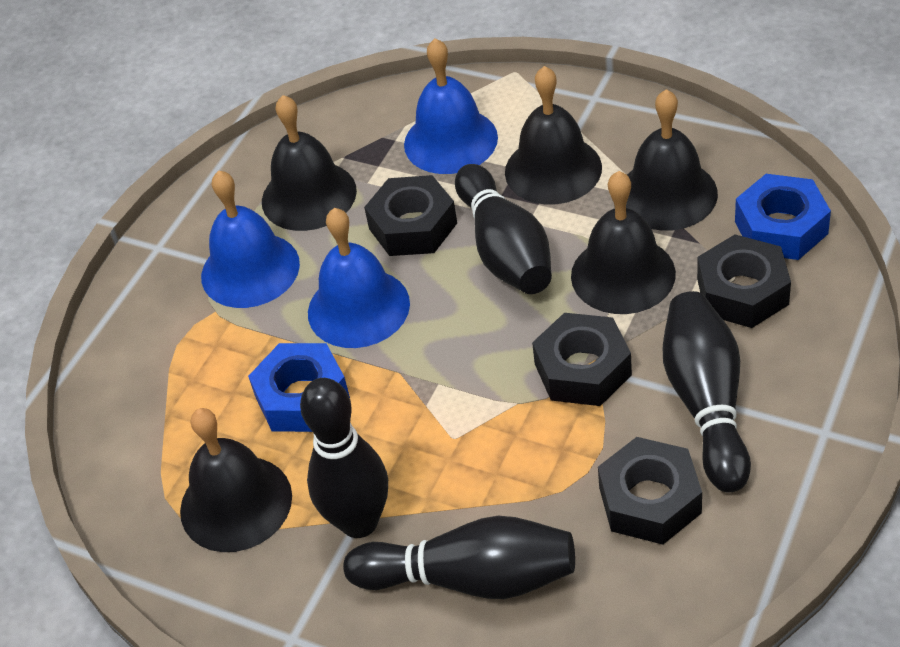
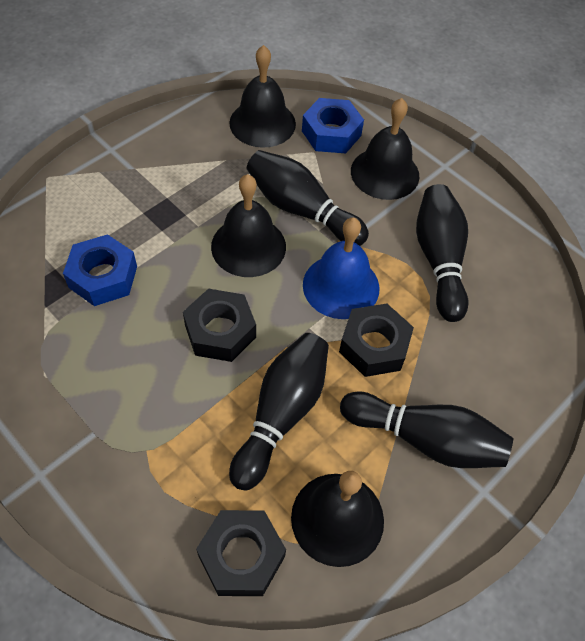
black bell: 5 -> 4
black nut: 4 -> 3
blue bell: 3 -> 1

